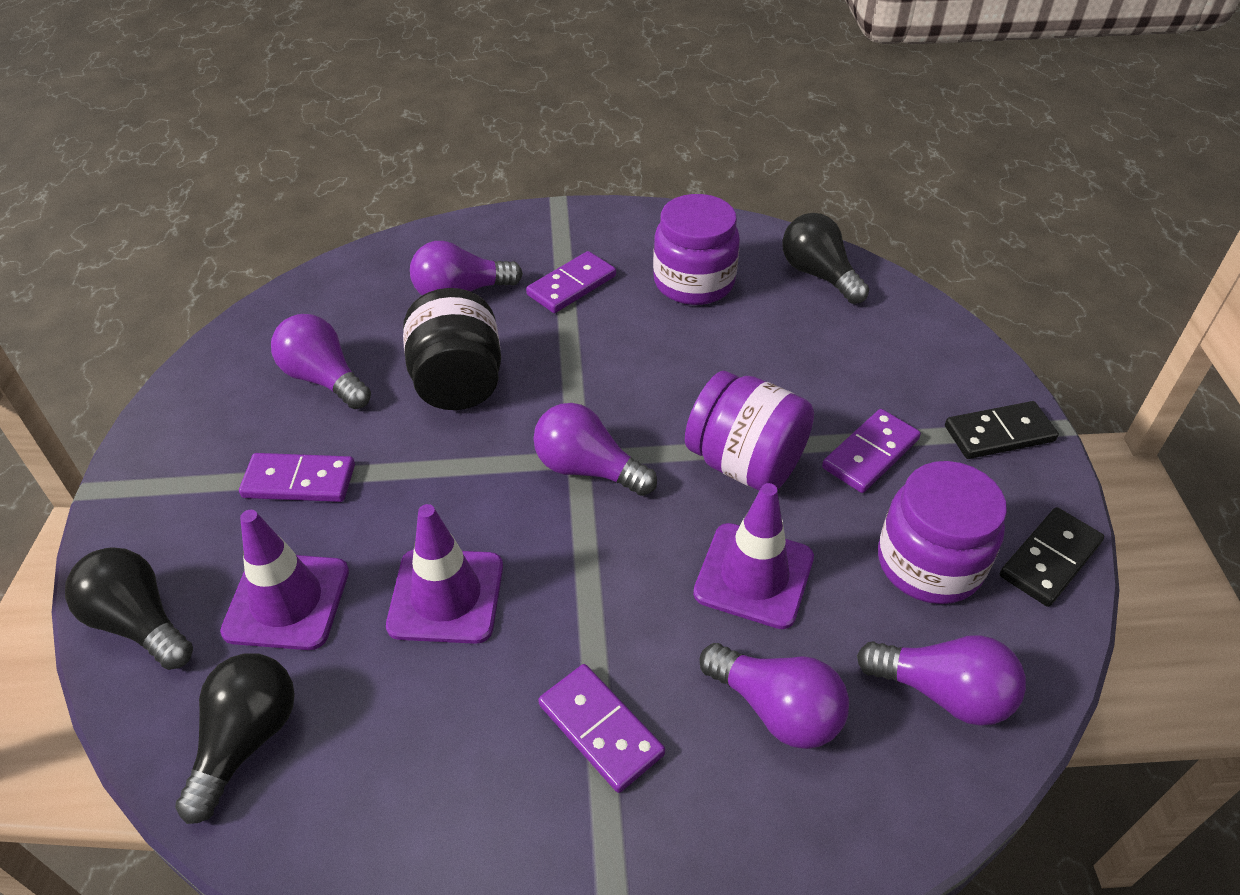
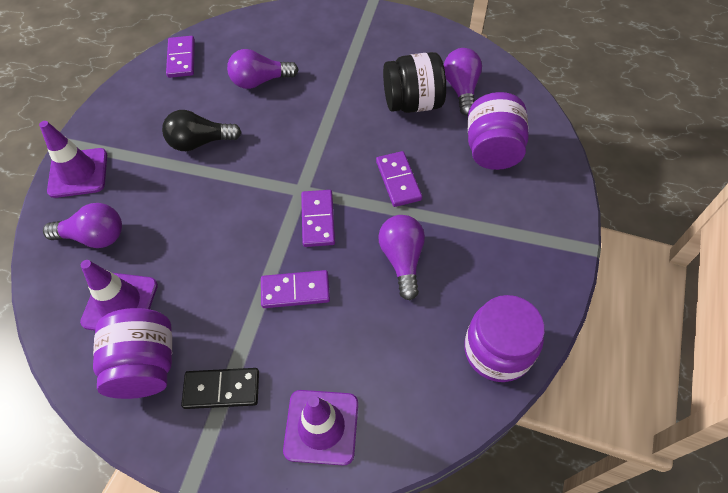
black domino: 2 -> 1
black light bulb: 3 -> 1
purple light bulb: 5 -> 4

